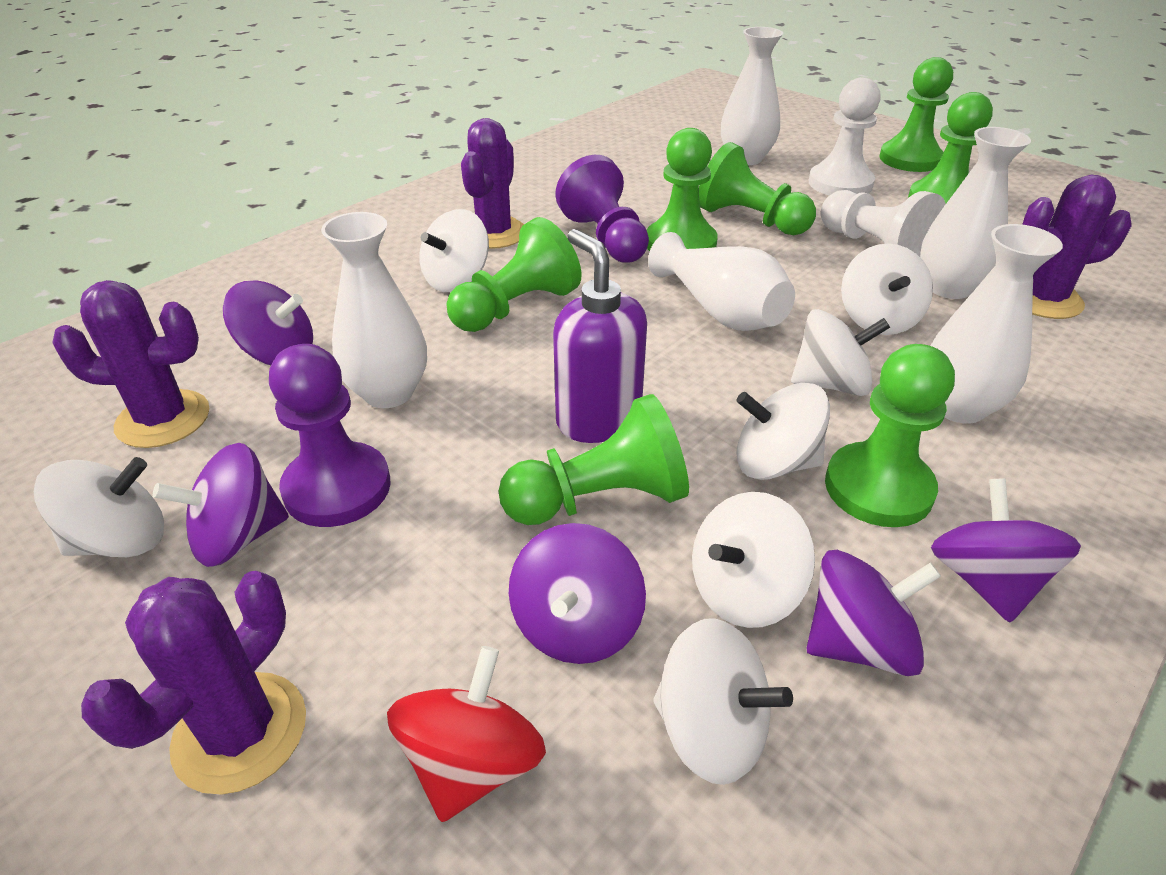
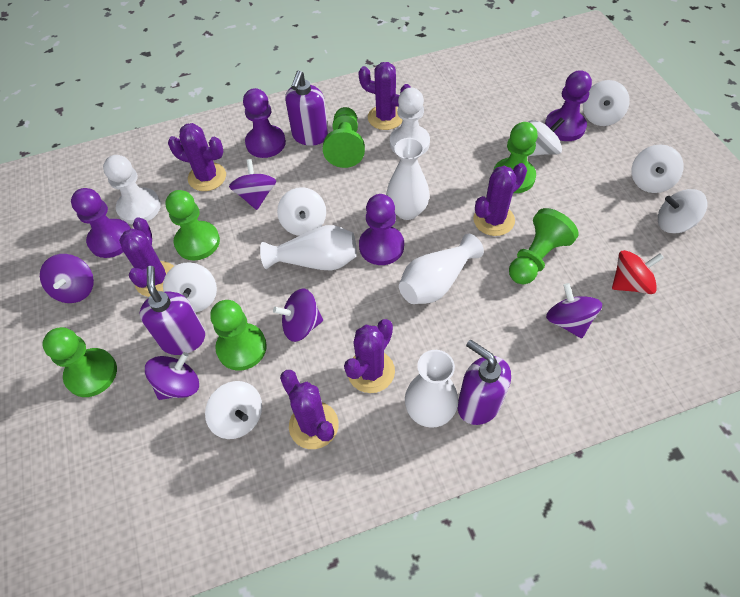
green pawn: 7 -> 6
purple cactus: 4 -> 6
purple pawn: 2 -> 4
purple soap dispenser: 1 -> 3
white vase: 5 -> 4

